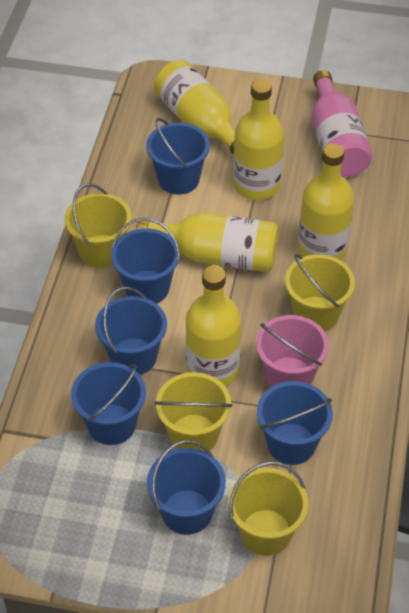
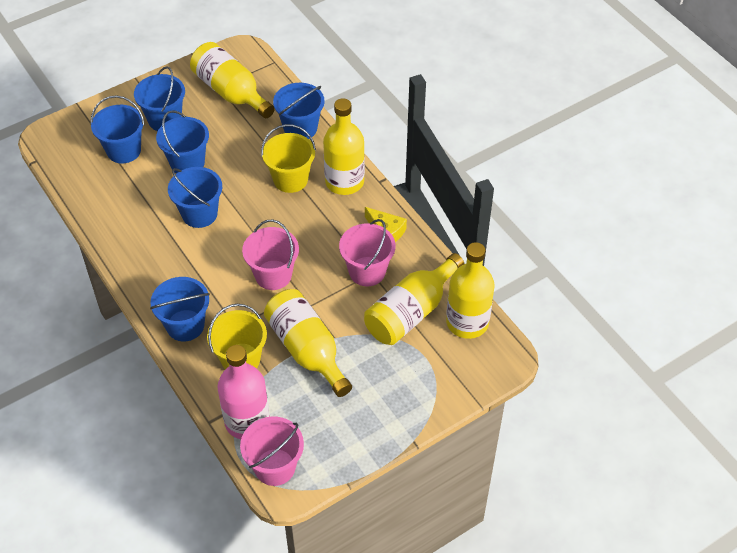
pink bucket: 1 -> 3
yellow bucket: 4 -> 2
yellow cheese: 0 -> 1

